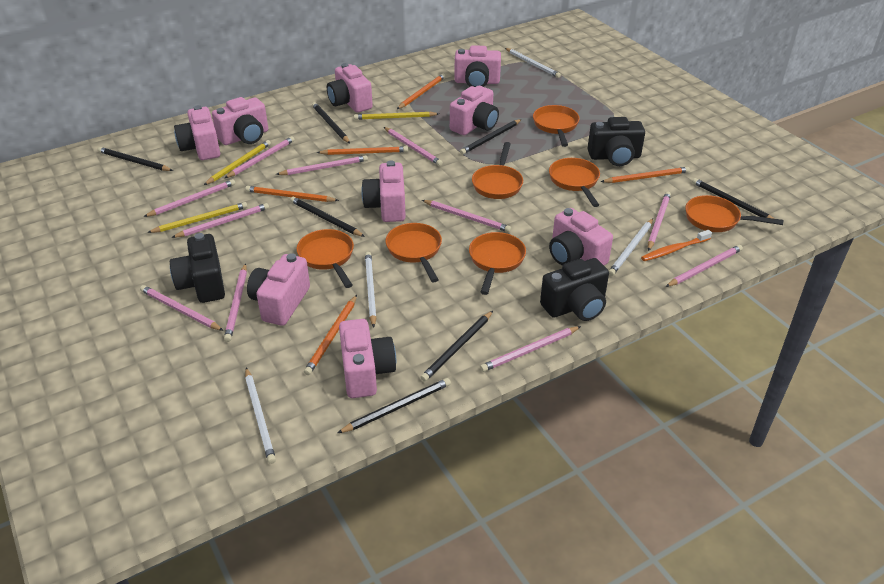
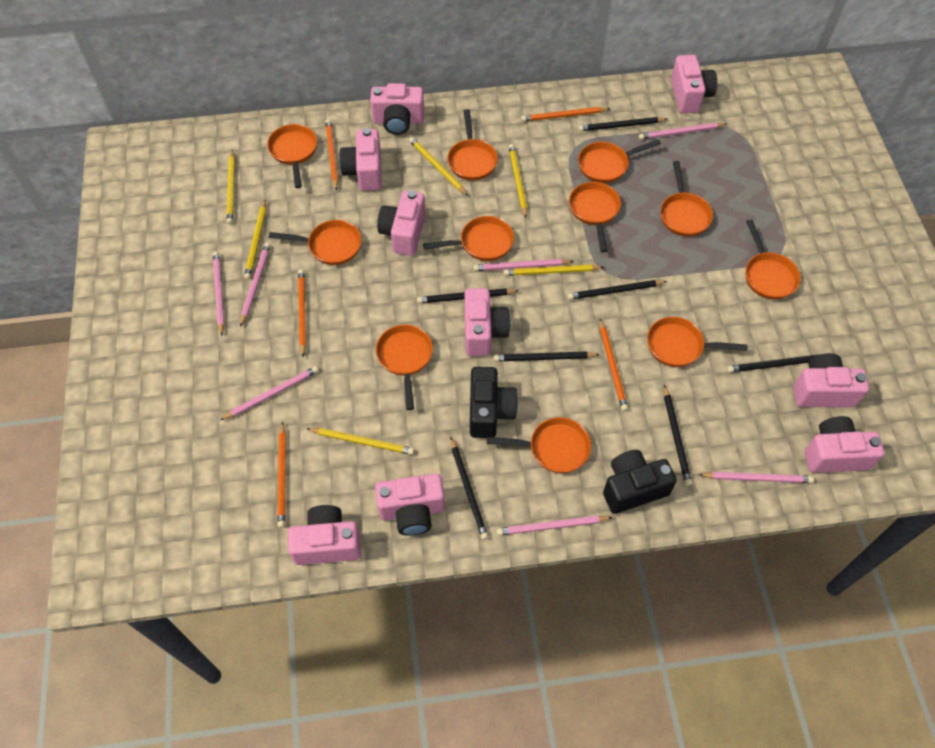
black camera: 3 -> 2
orange pan: 7 -> 11
orange toothbrush: 1 -> 0
pink pencil: 11 -> 7
white pencil: 4 -> 0
yellow pencil: 3 -> 6

